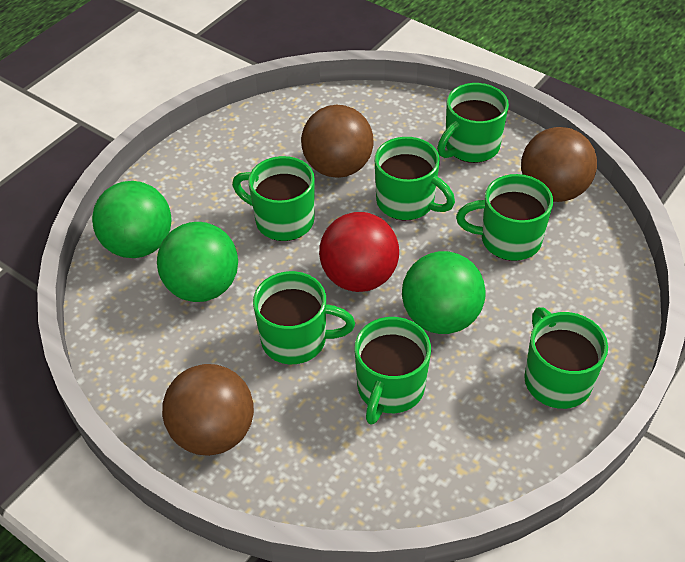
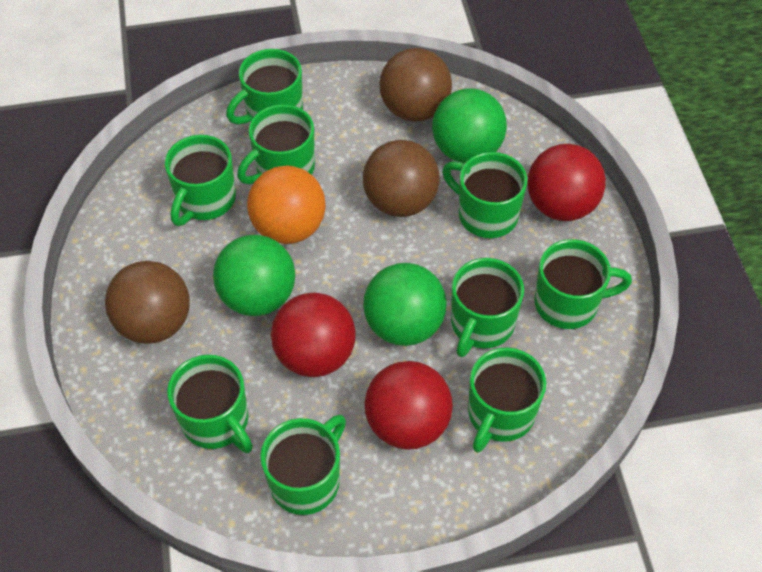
green mug: 7 -> 9
orange ball: 0 -> 1
red ball: 1 -> 3

